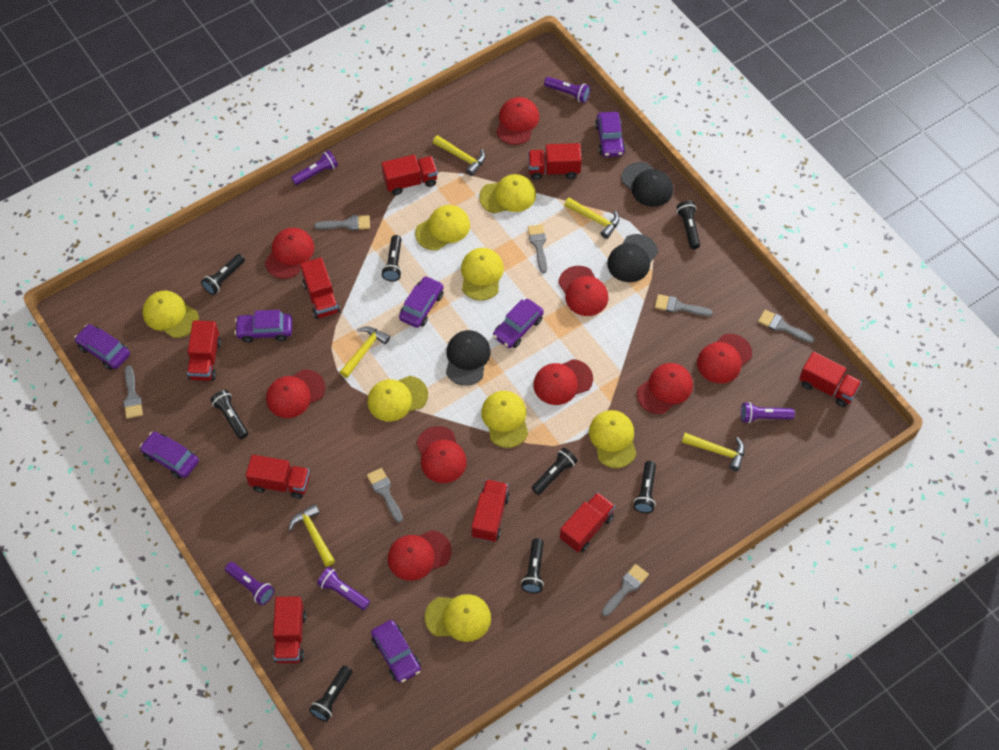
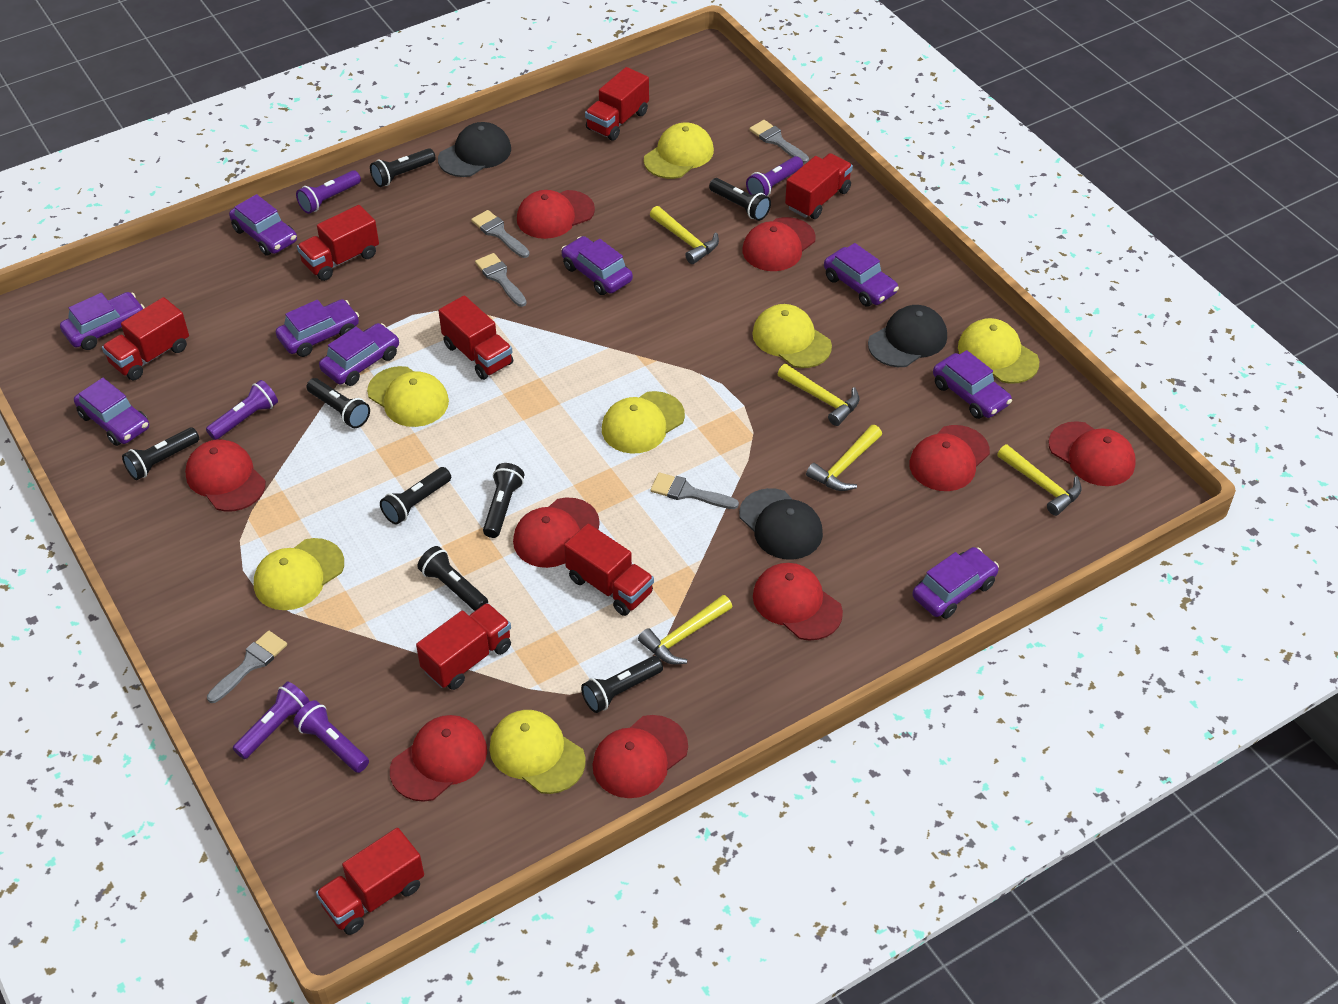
grey brush: 7 -> 5
purple car: 7 -> 9
red truck: 9 -> 8
yellow cap: 8 -> 7

